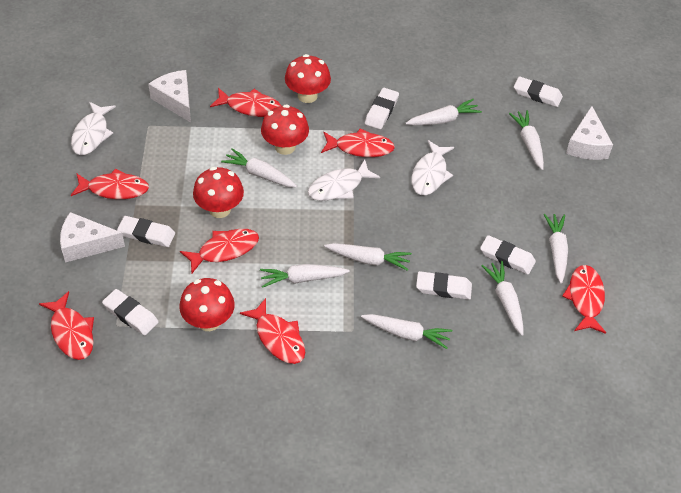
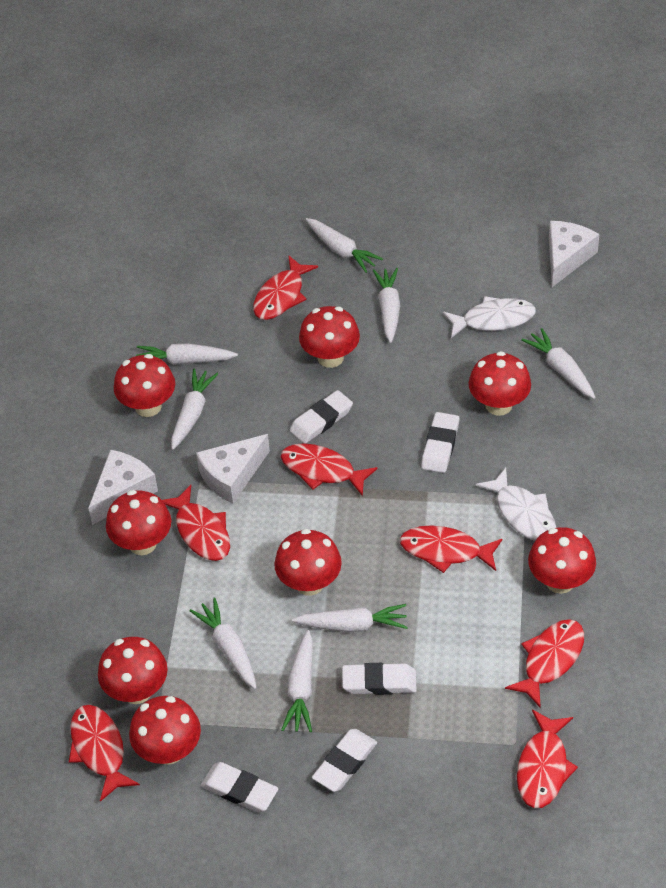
red mushroom: 4 -> 8
white eraser: 6 -> 5
white fish: 3 -> 2

